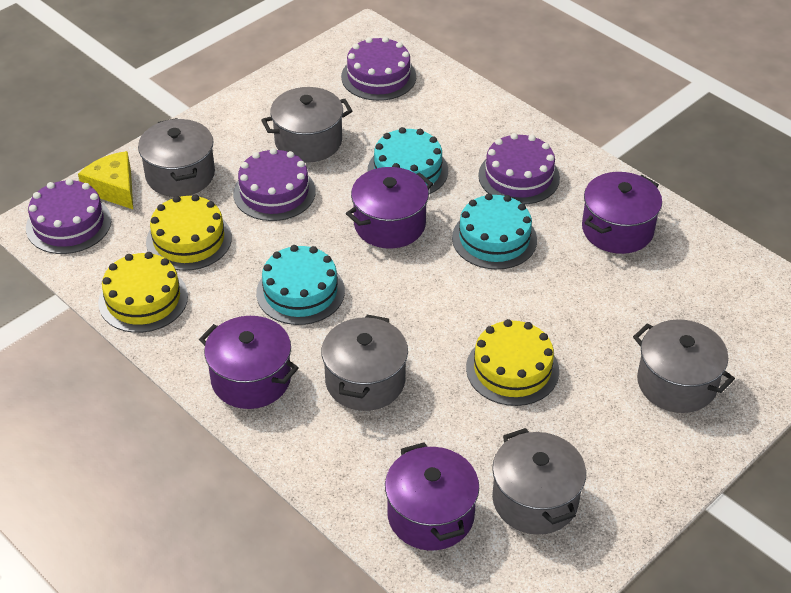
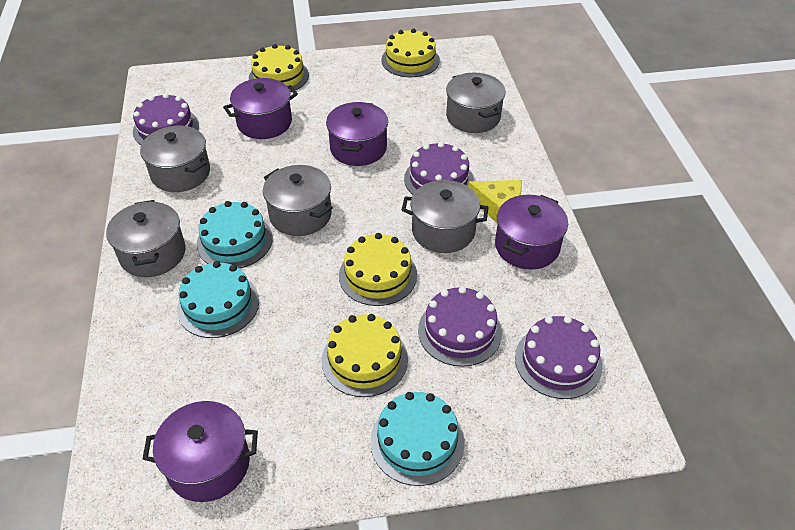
yellow cake: 3 -> 4

